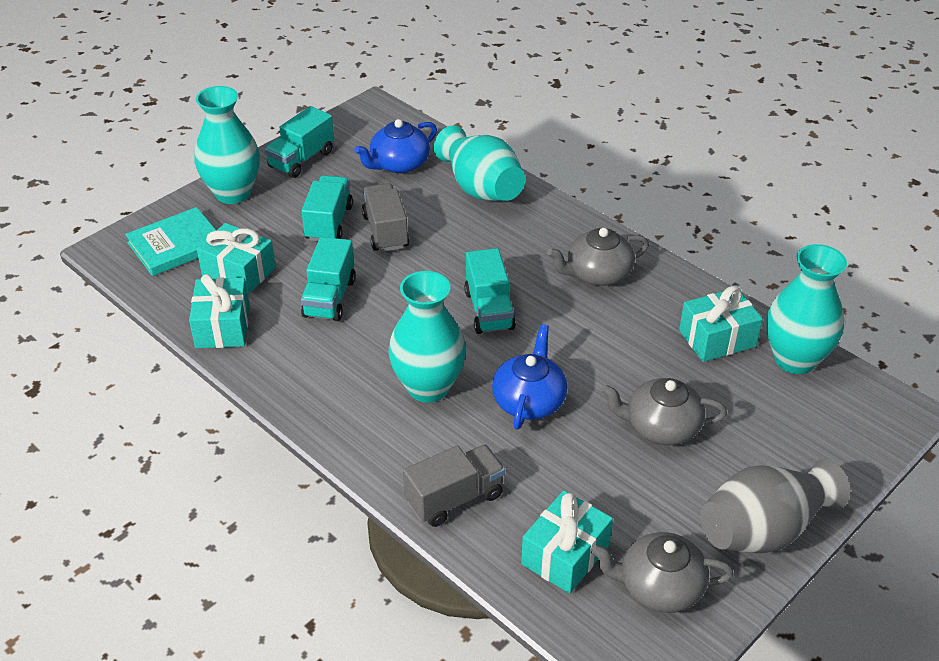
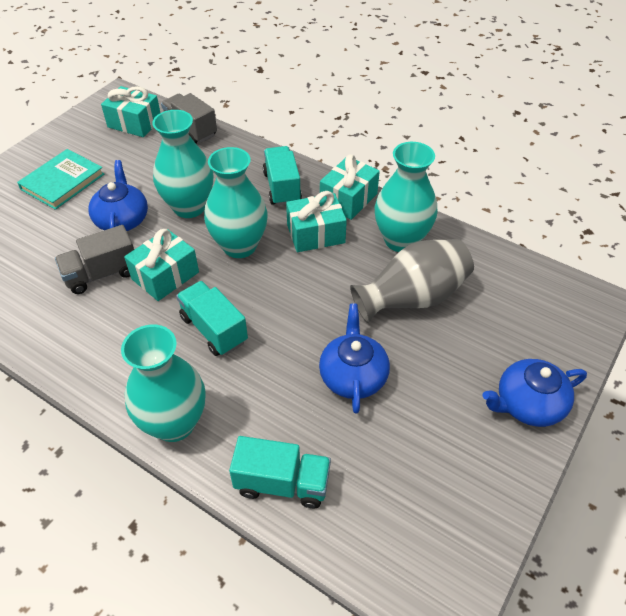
blue teapot: 2 -> 3
grey teapot: 3 -> 0
turquoise truck: 4 -> 3

